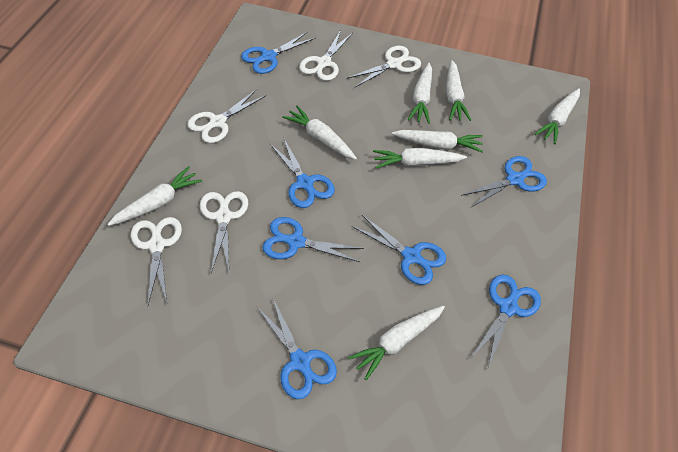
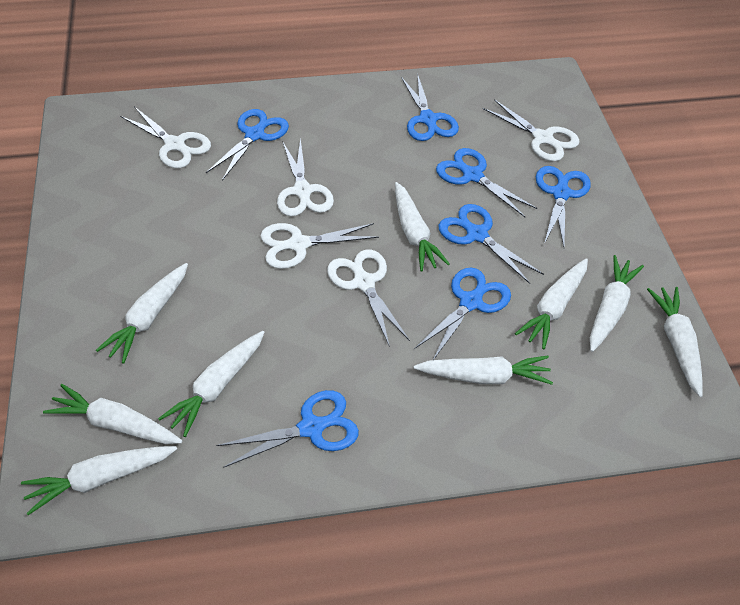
white carrot: 8 -> 9

